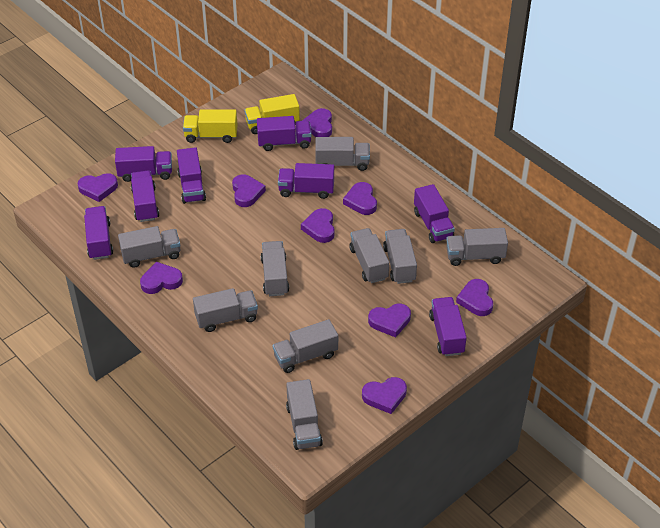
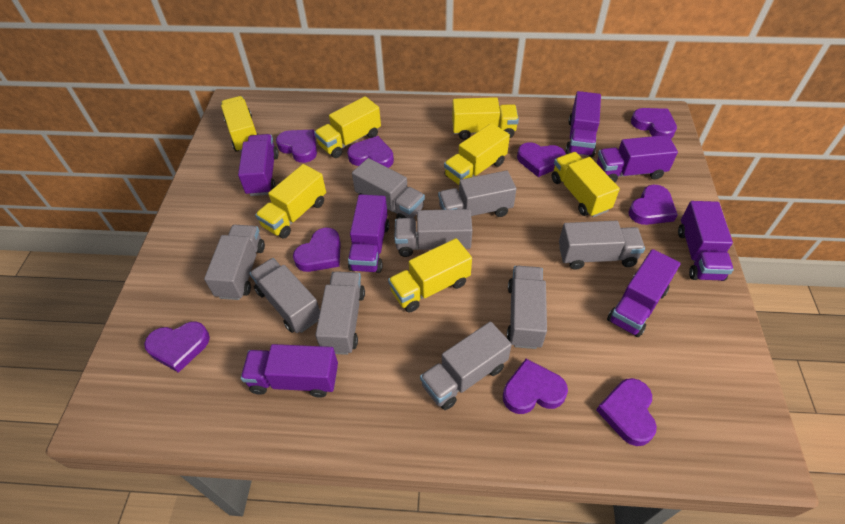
purple truck: 8 -> 7
yellow truck: 2 -> 7

